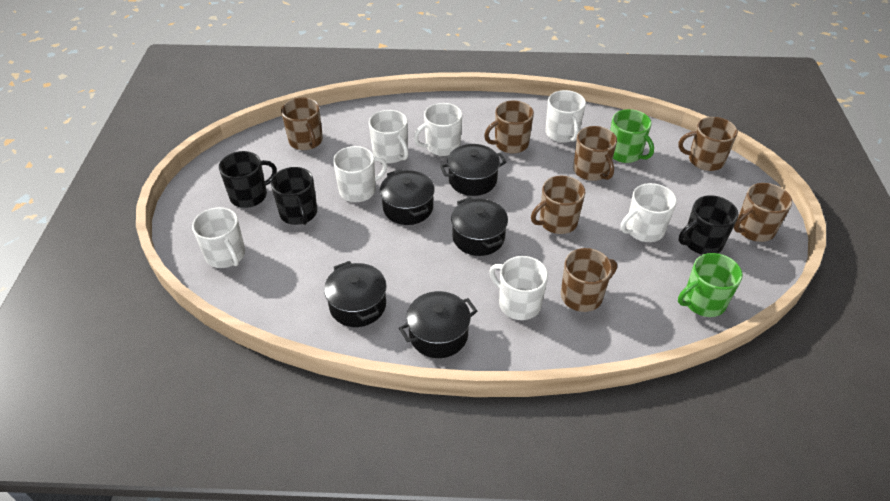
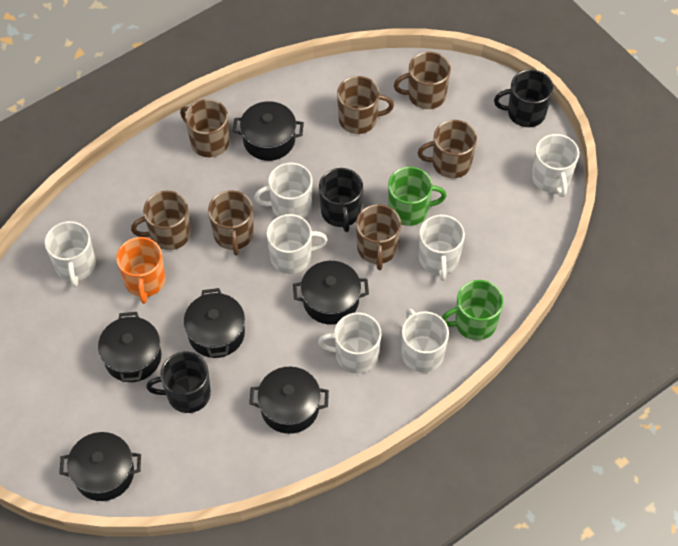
black pot: 5 -> 6
orange mug: 0 -> 1

